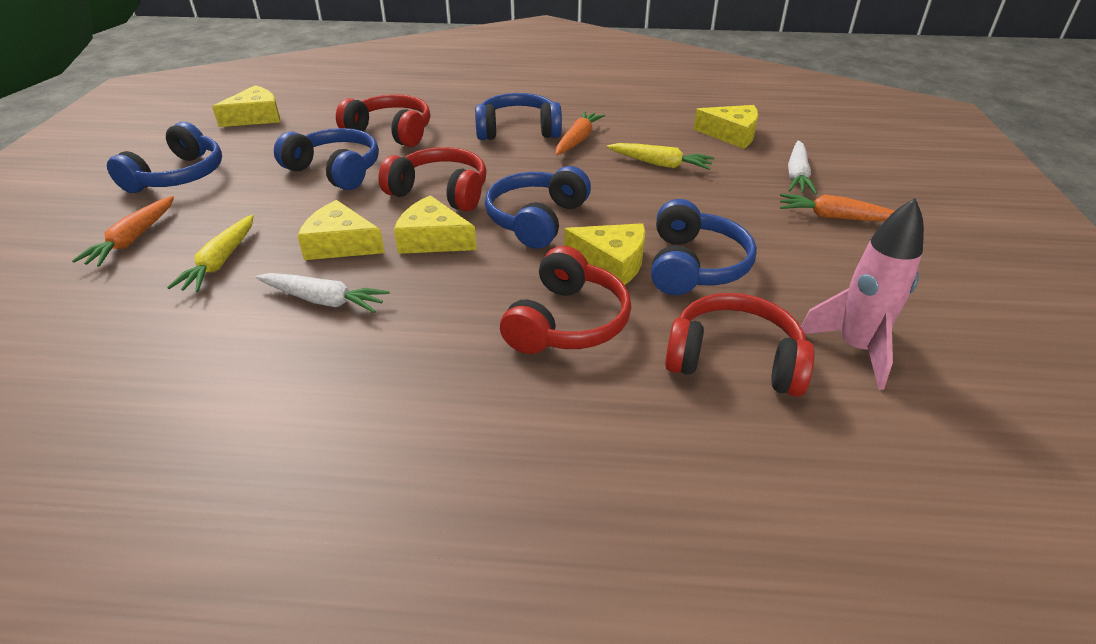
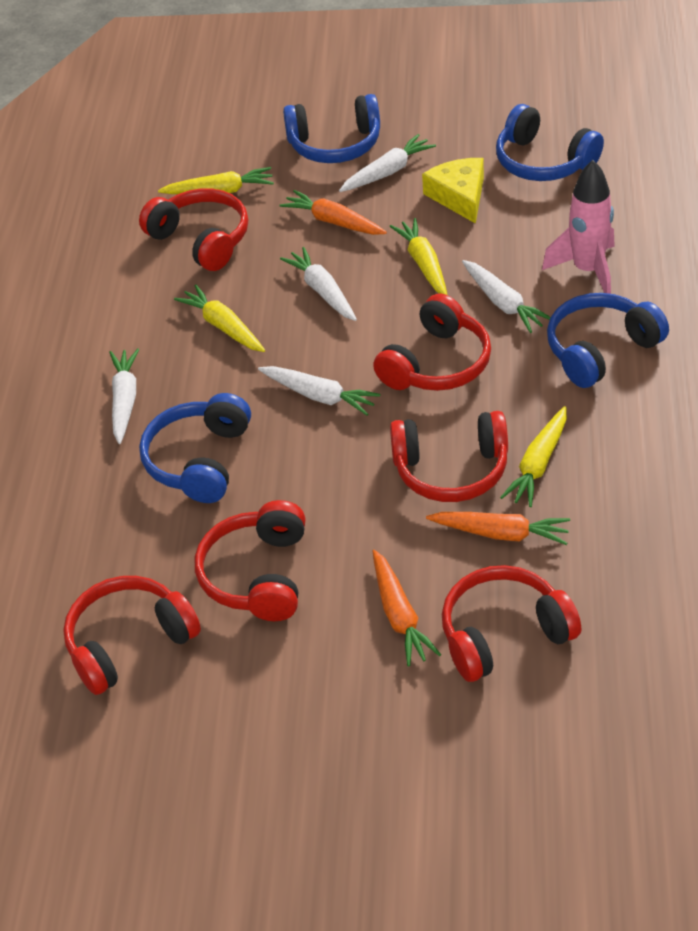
blue headphones: 5 -> 4
red headphones: 4 -> 6
white carrot: 2 -> 5
yellow carrot: 2 -> 4
yellow cheese: 5 -> 1

